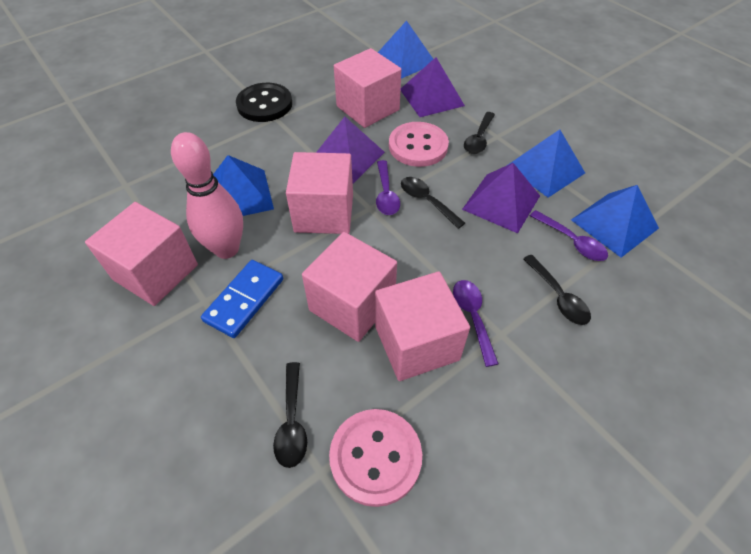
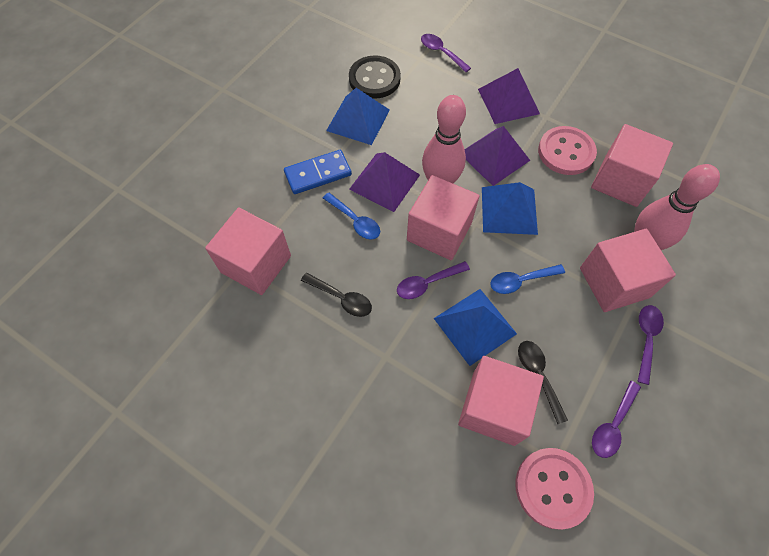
black spoon: 4 -> 2
blue pyramid: 4 -> 3
blue spoon: 0 -> 2
pink bowling pin: 1 -> 2
purple spoon: 3 -> 4

